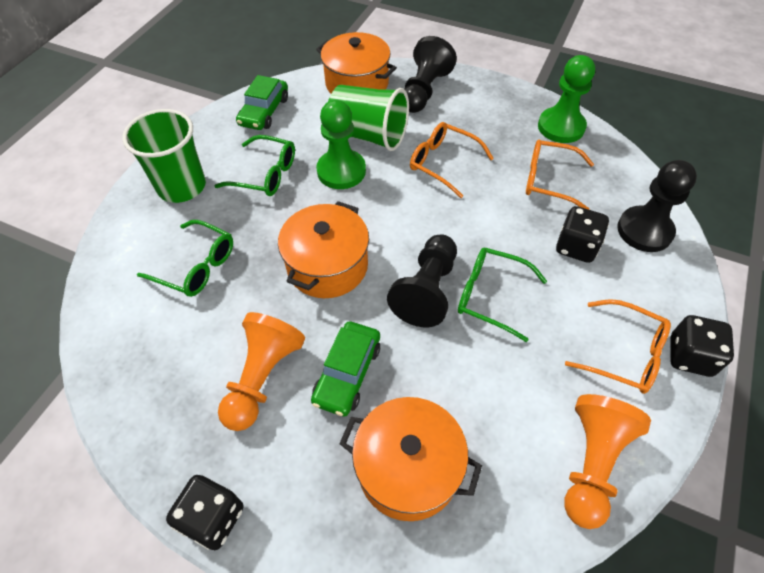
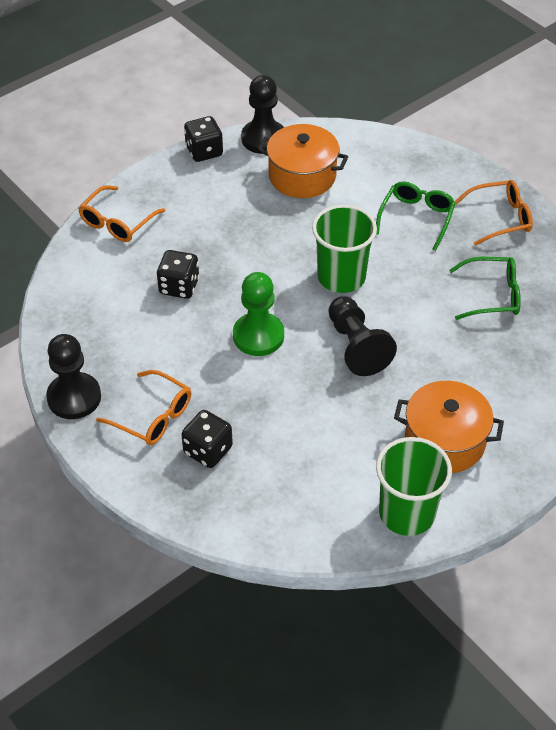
green car: 2 -> 0
green glasses: 3 -> 2
green pawn: 2 -> 1
orange pawn: 2 -> 0
orange pot: 3 -> 2

